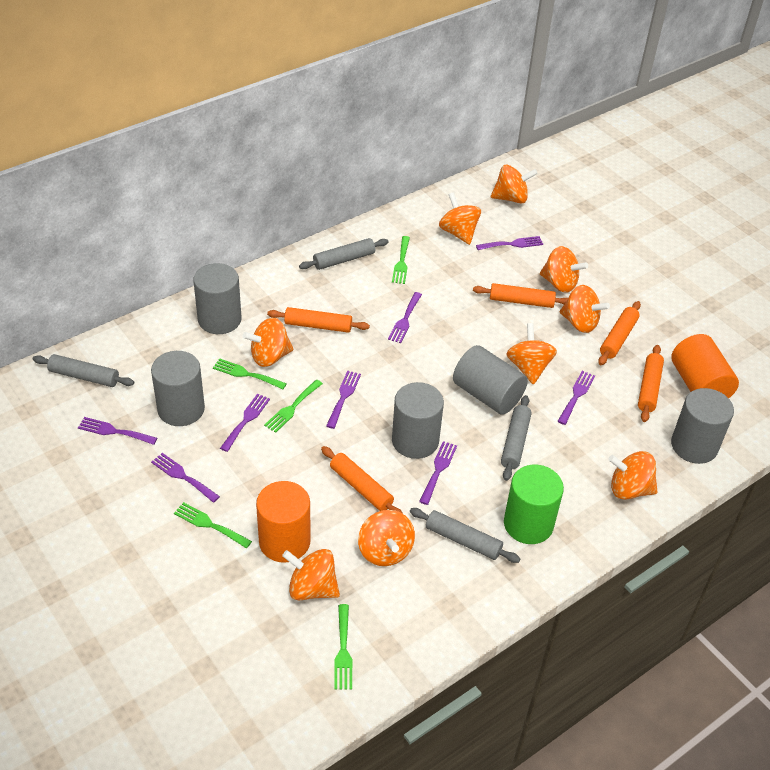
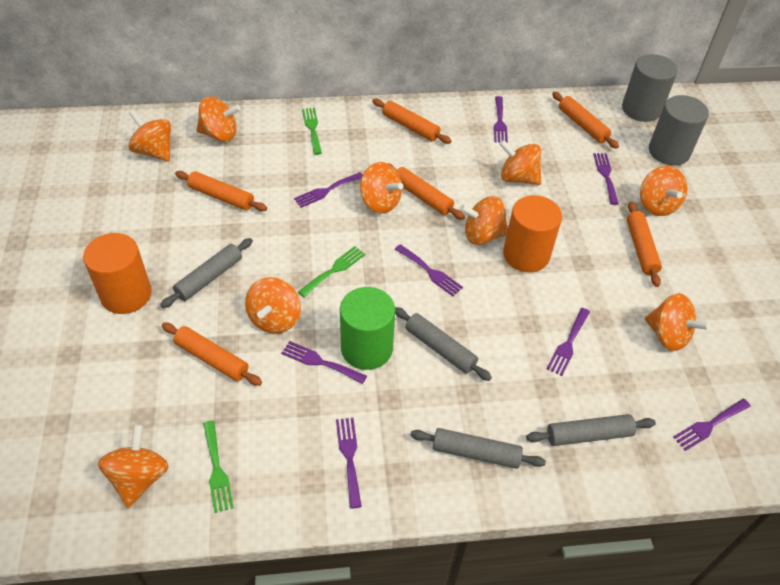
green fork: 5 -> 3
grey cylinder: 5 -> 2
orange rolling pin: 5 -> 6

